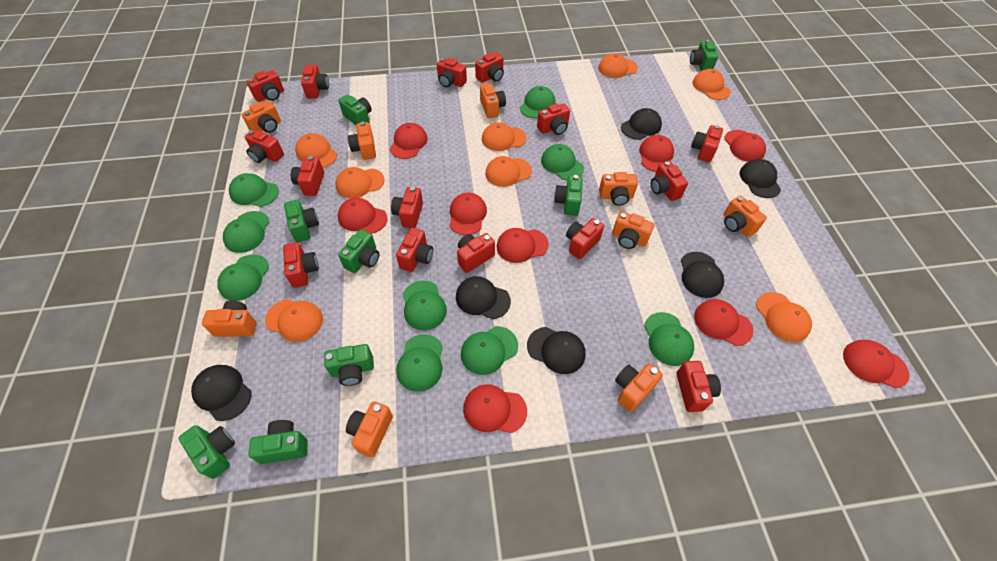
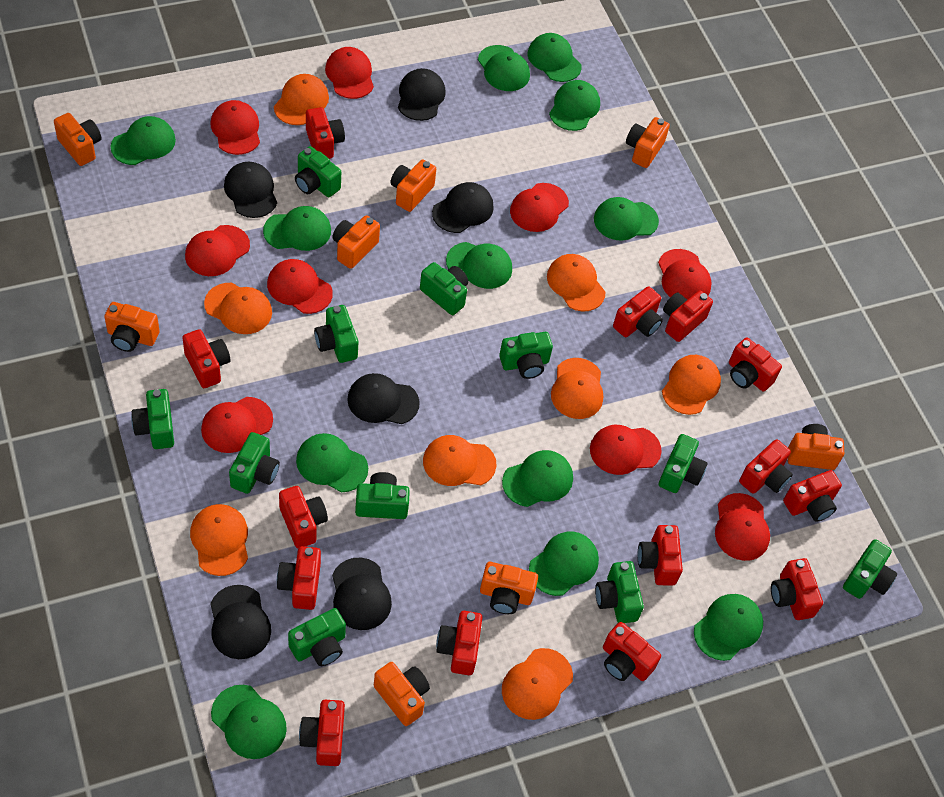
green camera: 8 -> 11
green cap: 9 -> 12
orange camera: 9 -> 8
red camera: 15 -> 14

